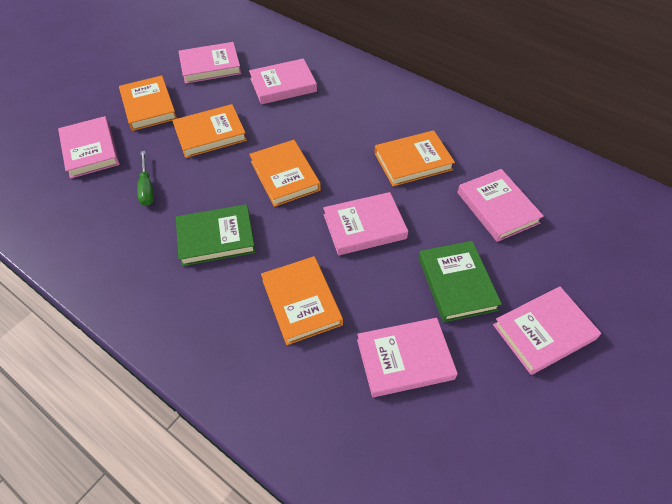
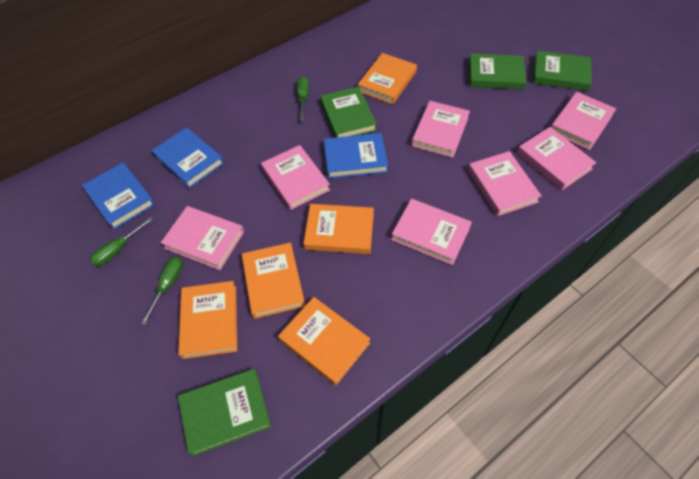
blue book: 0 -> 3
green book: 2 -> 4
green screwdriver: 1 -> 3

